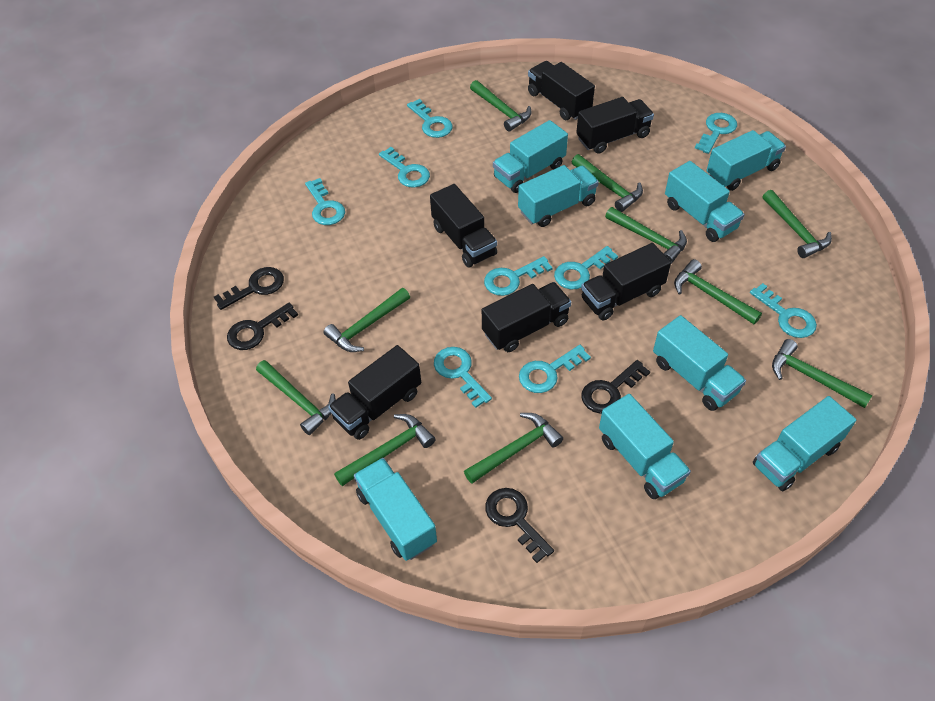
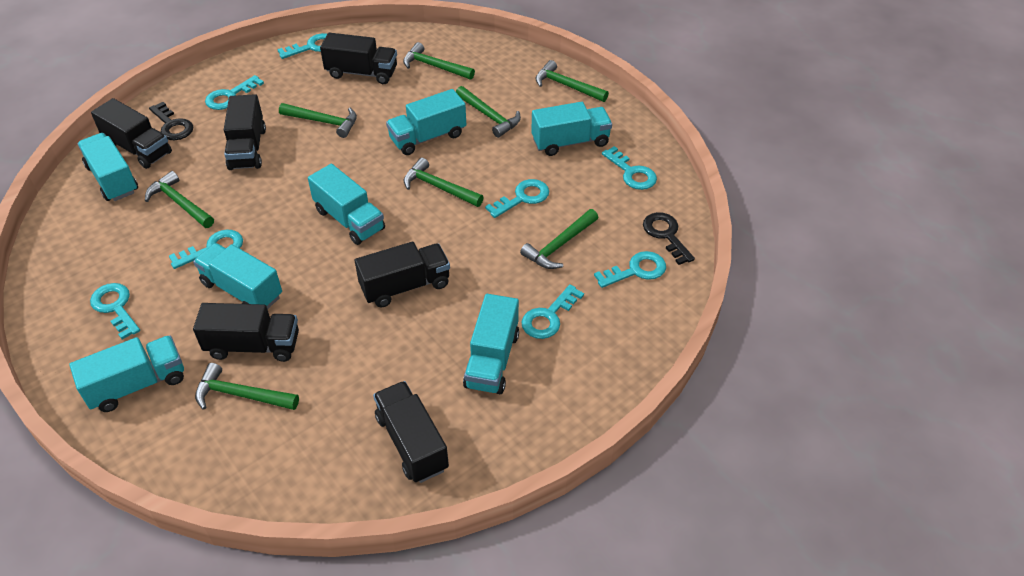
black key: 4 -> 2
green hammer: 10 -> 8
turquoise key: 9 -> 8
turquoise truck: 8 -> 7

